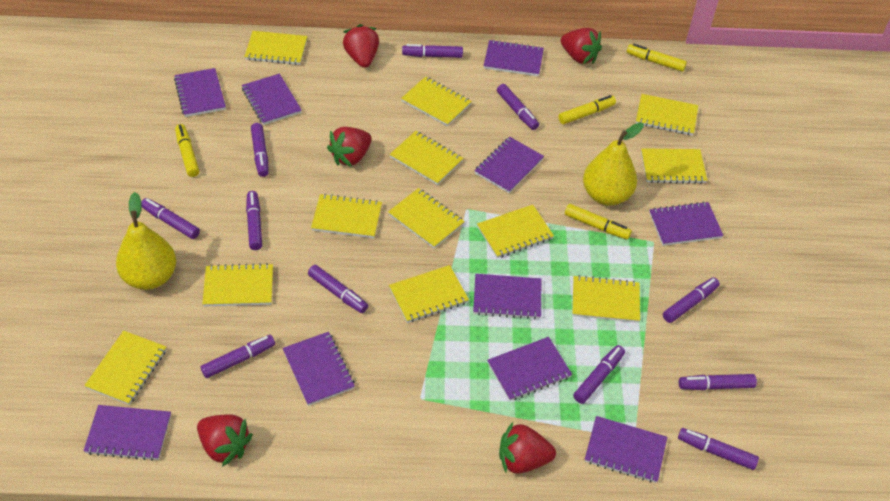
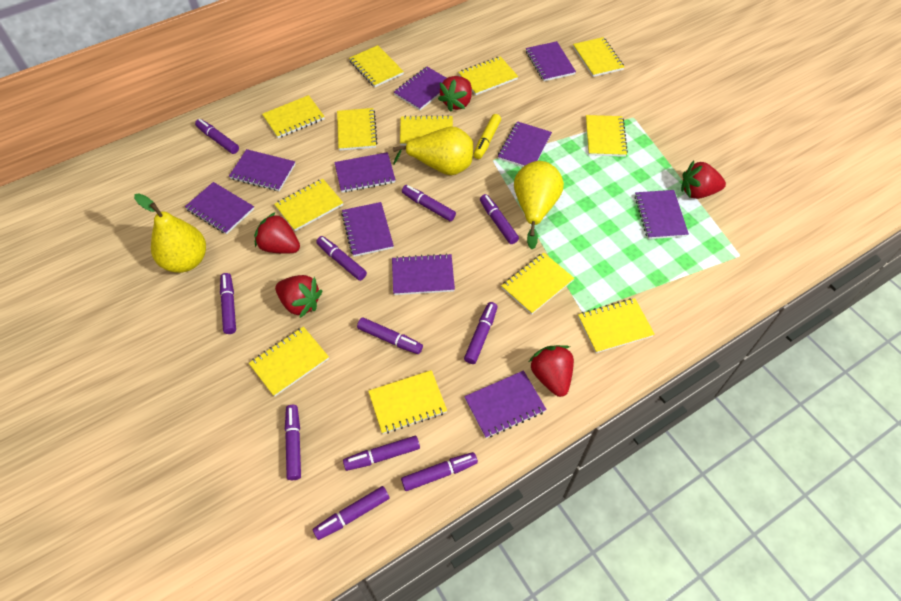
yellow marker: 4 -> 1
yellow pear: 2 -> 3

